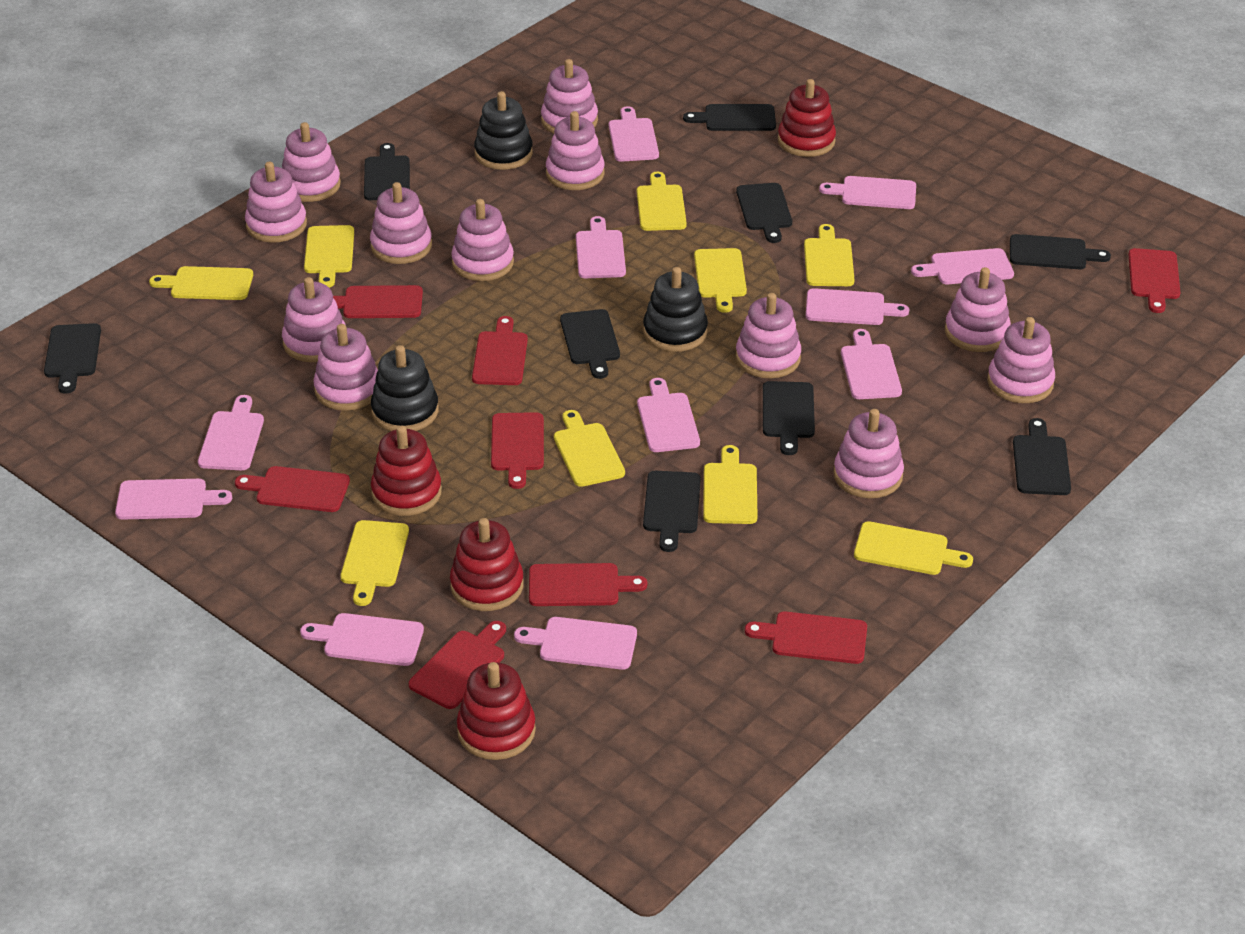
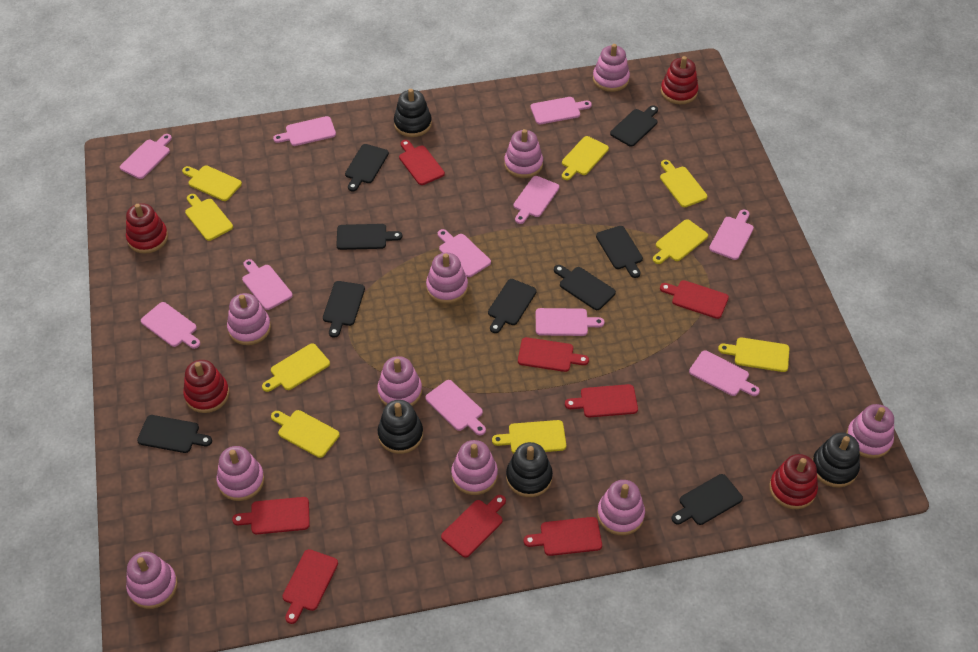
black stacking toy: 3 -> 4
pink stacking toy: 12 -> 10

